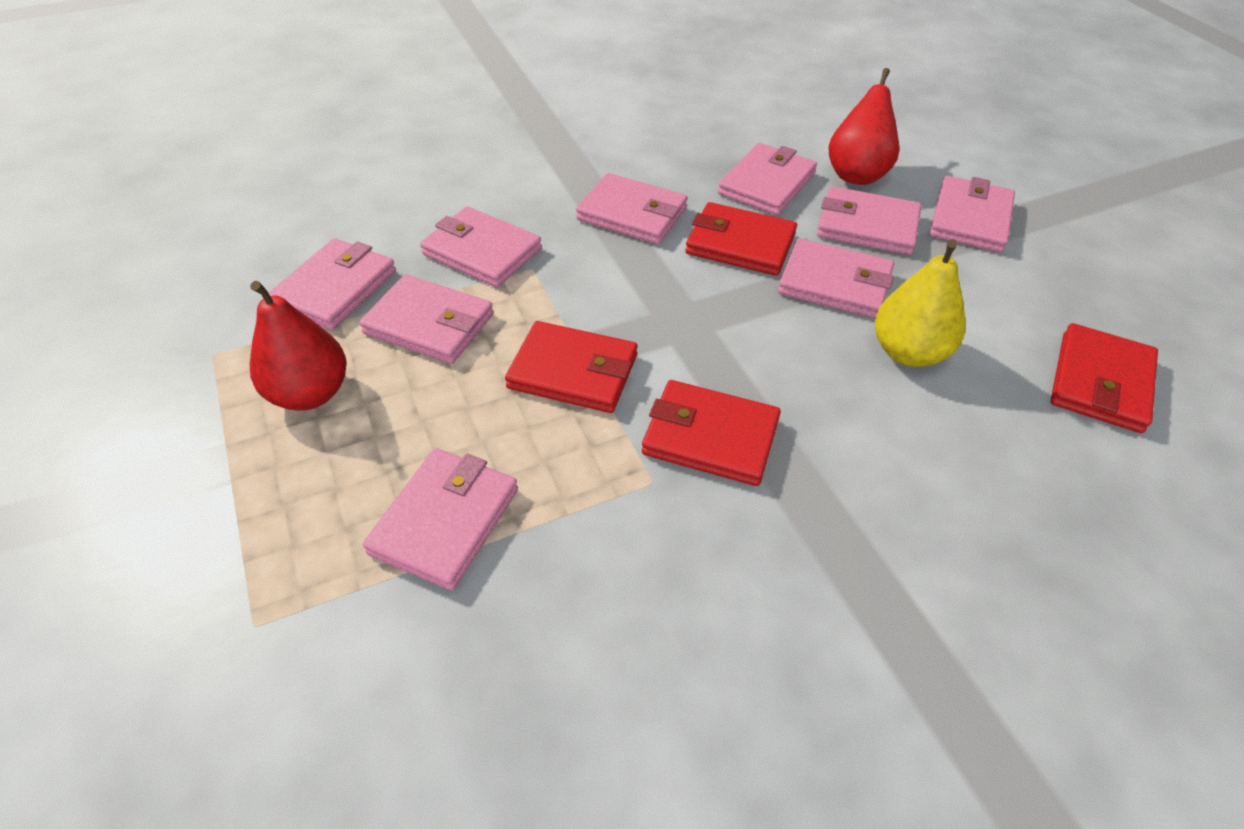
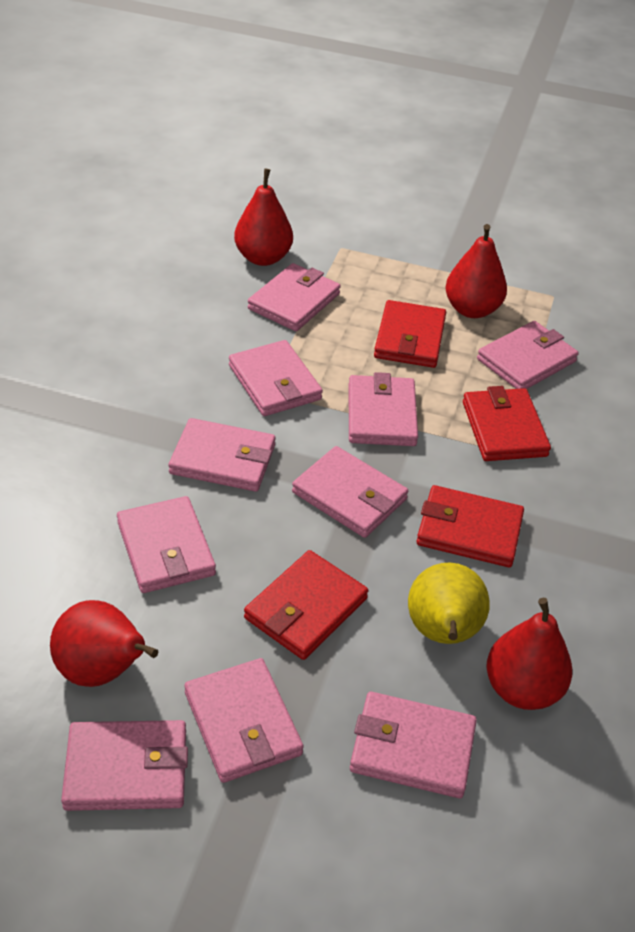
pink wallet: 9 -> 10
red pear: 2 -> 4

